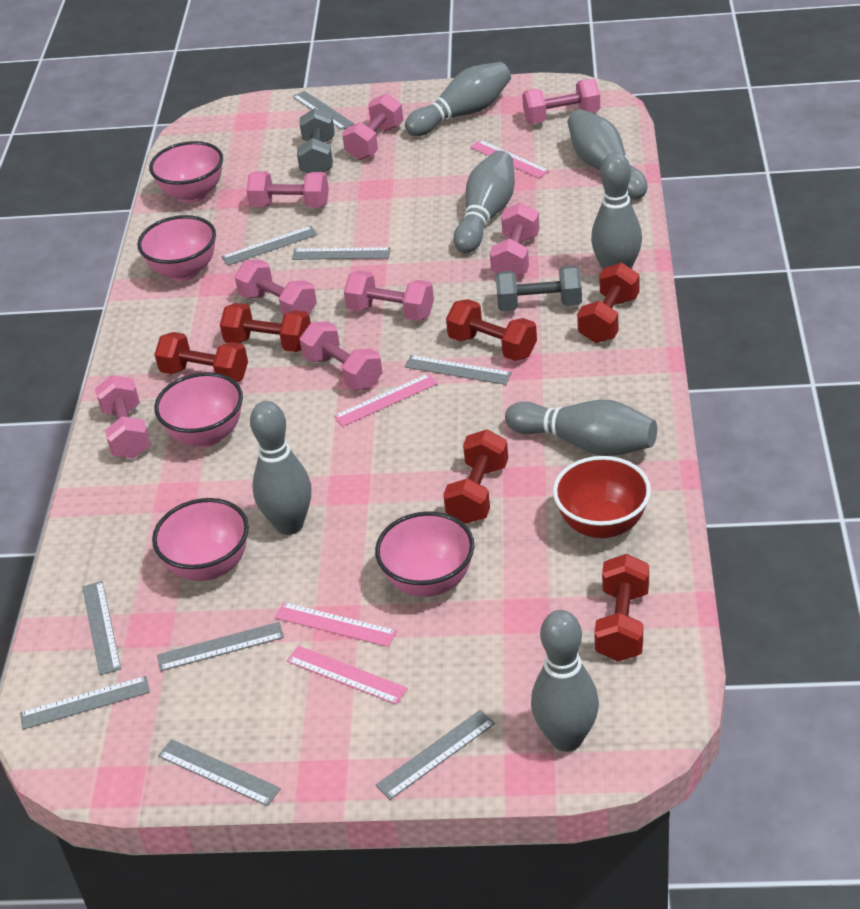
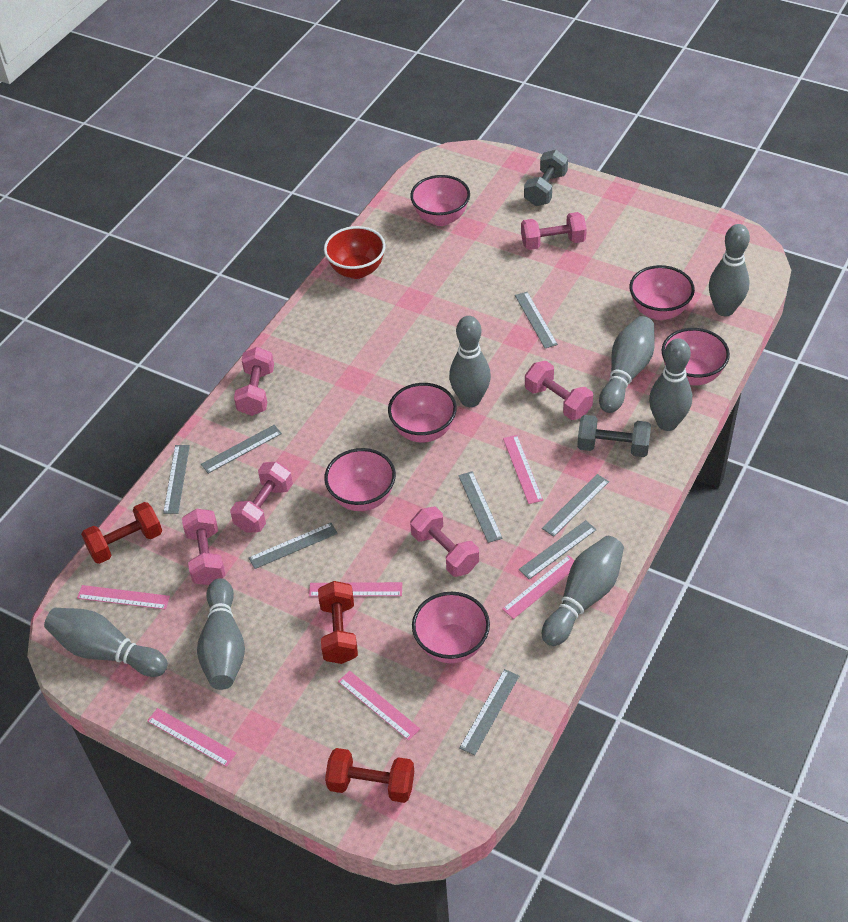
grey ruler: 9 -> 8
pink bowl: 5 -> 6
pink dumbbell: 8 -> 6
pink ruler: 4 -> 6
red dumbbell: 6 -> 3

